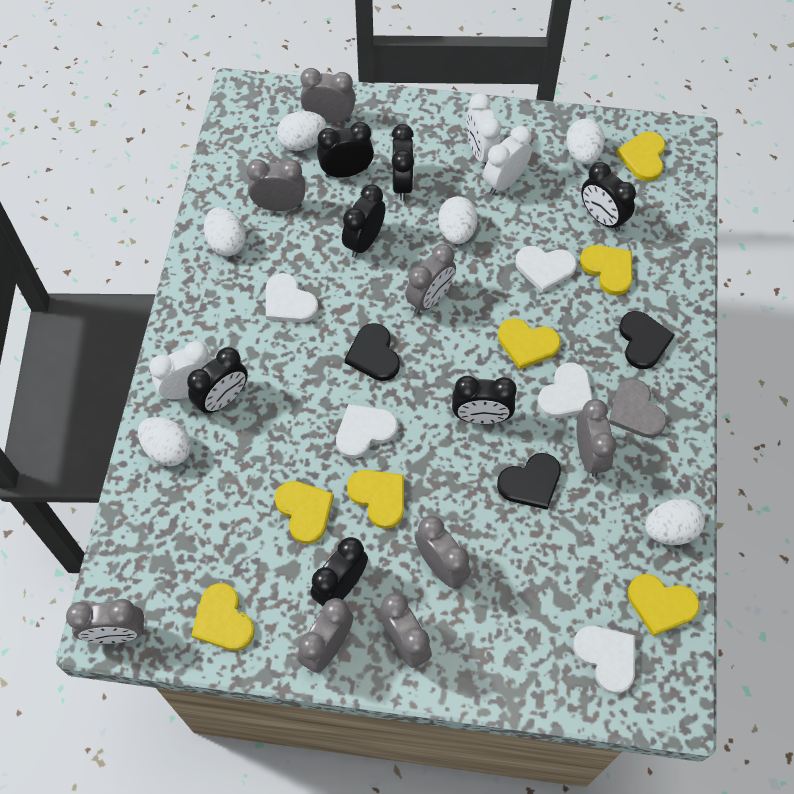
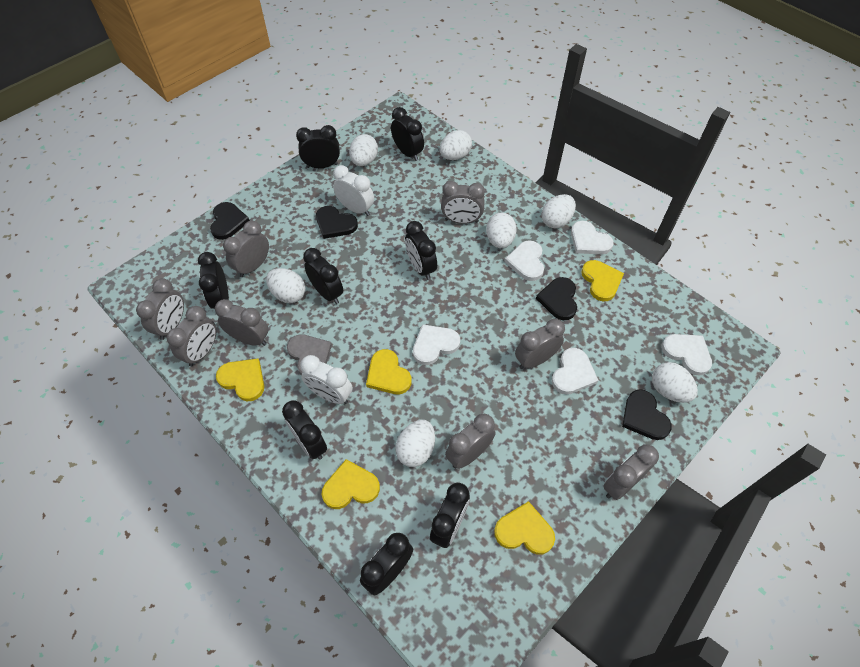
black clock: 7 -> 8
black heart: 3 -> 4
white clock: 3 -> 2
white egg: 6 -> 7
yellow heart: 7 -> 5

